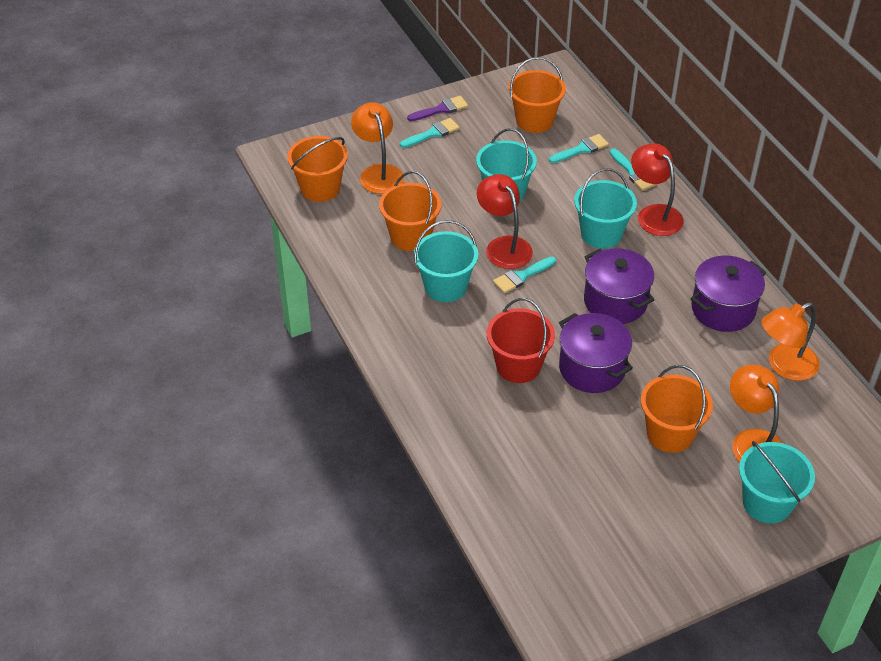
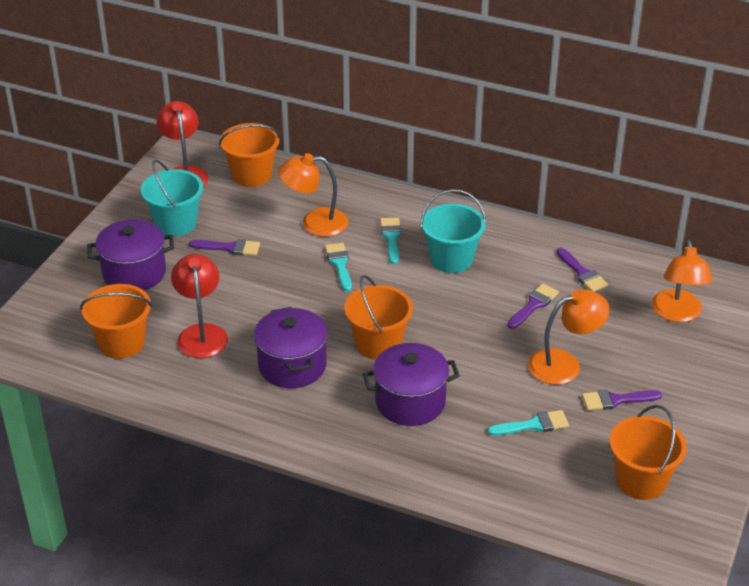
purple brush: 1 -> 4
red bucket: 1 -> 0
turquoise brush: 4 -> 3
turquoise bucket: 4 -> 2

